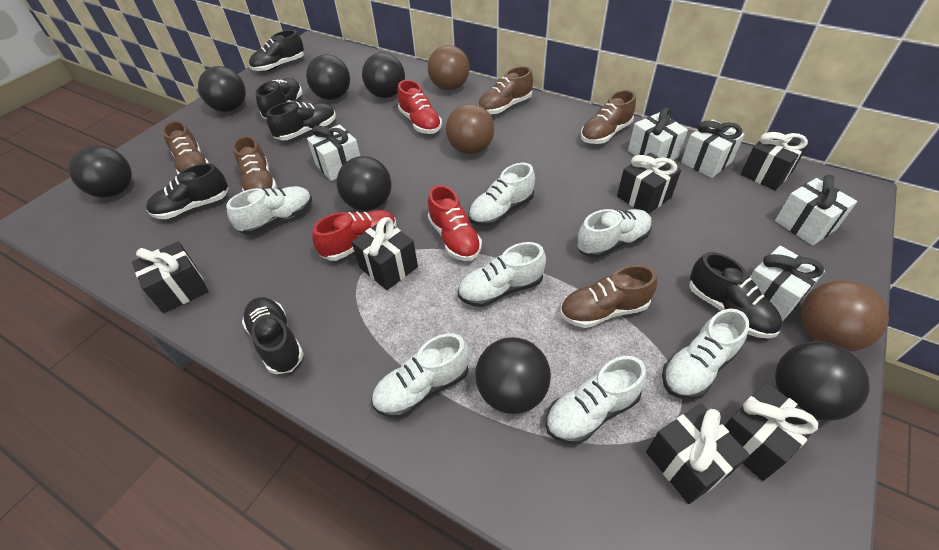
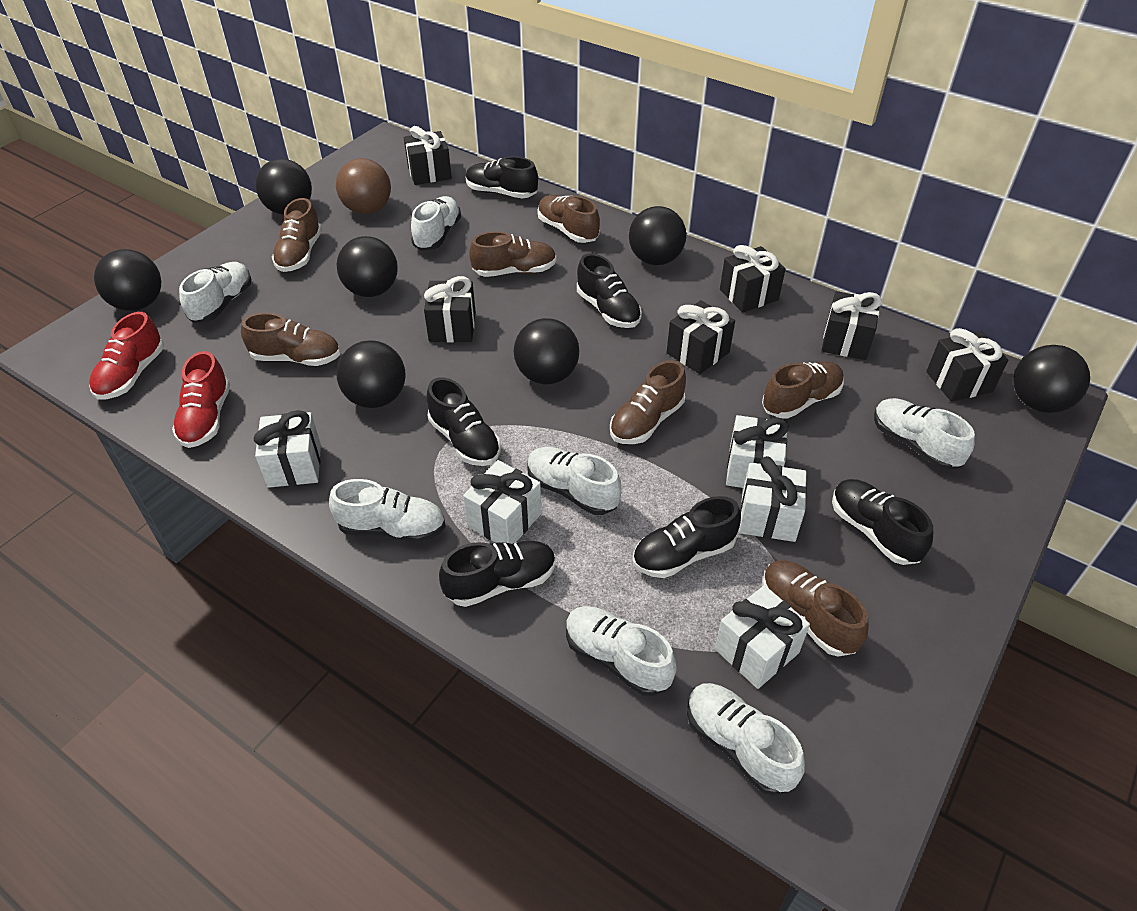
brown ball: 3 -> 1
brown shoe: 5 -> 7
red shoe: 3 -> 2

